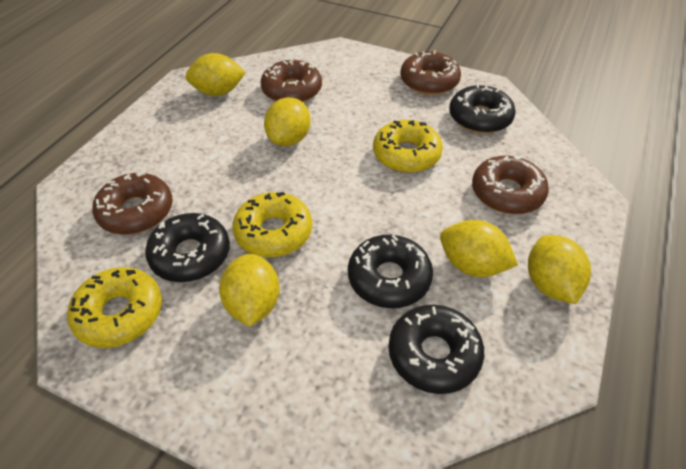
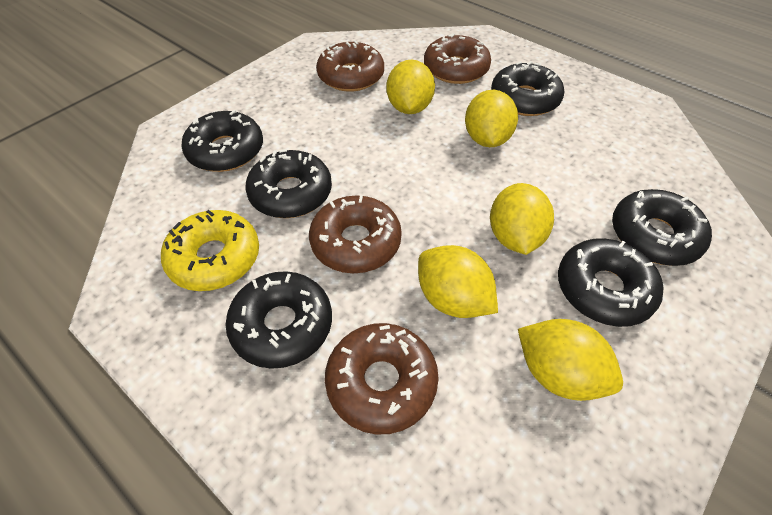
black donut: 4 -> 6
yellow donut: 3 -> 1

